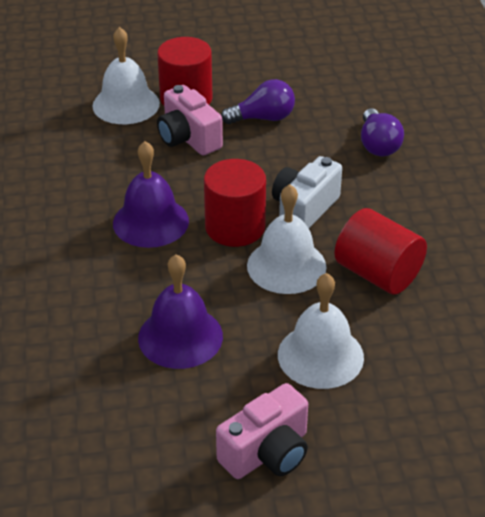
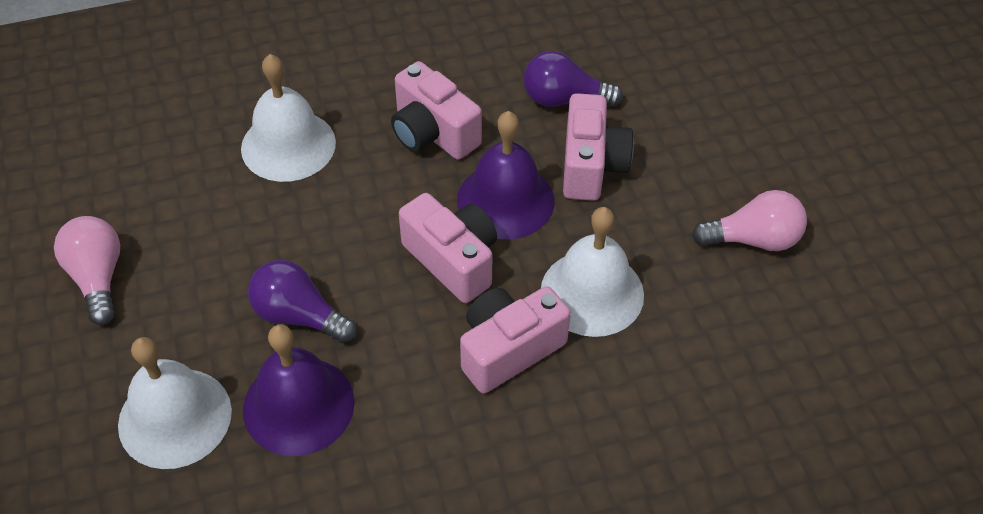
pink camera: 2 -> 4
pink light bulb: 0 -> 2
red cylinder: 3 -> 0
white camera: 1 -> 0

